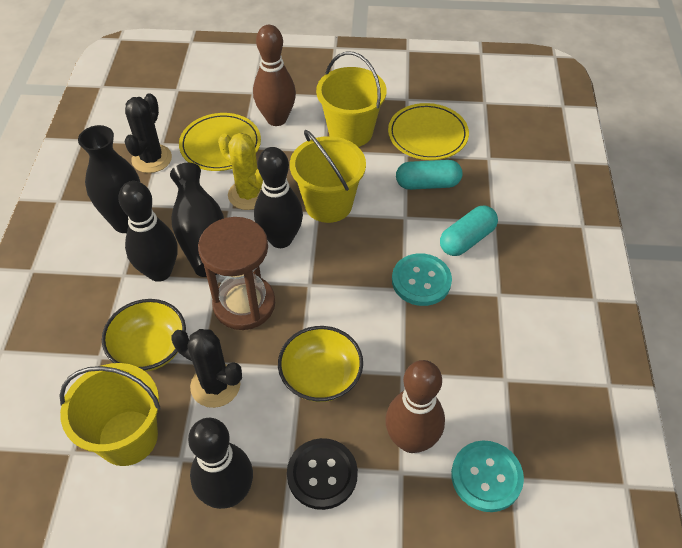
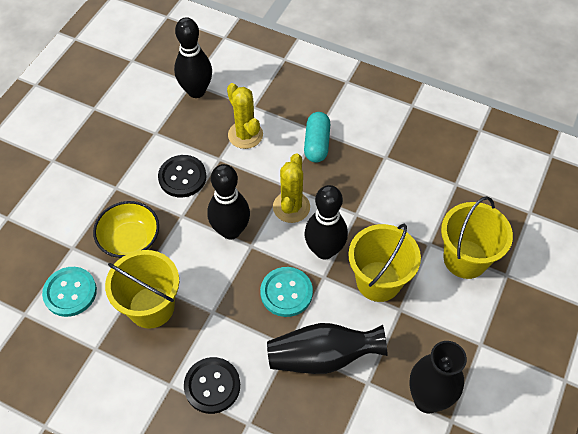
black button: 1 -> 2
black cactus: 2 -> 0
brown bowling pin: 2 -> 0
brown hourglass: 1 -> 0
turquoise capsule: 2 -> 1
yellow bowl: 2 -> 1
yellow cactus: 1 -> 2
yellow plate: 2 -> 0

